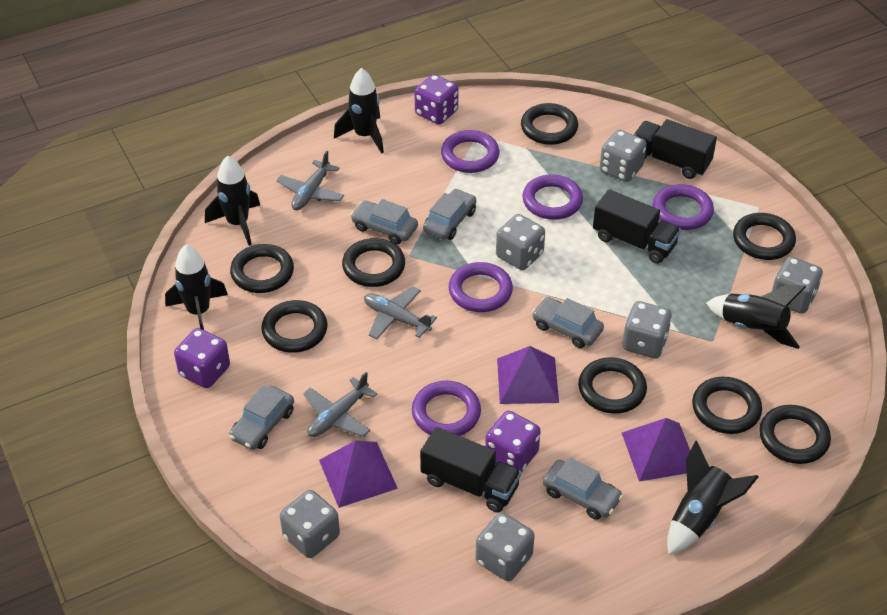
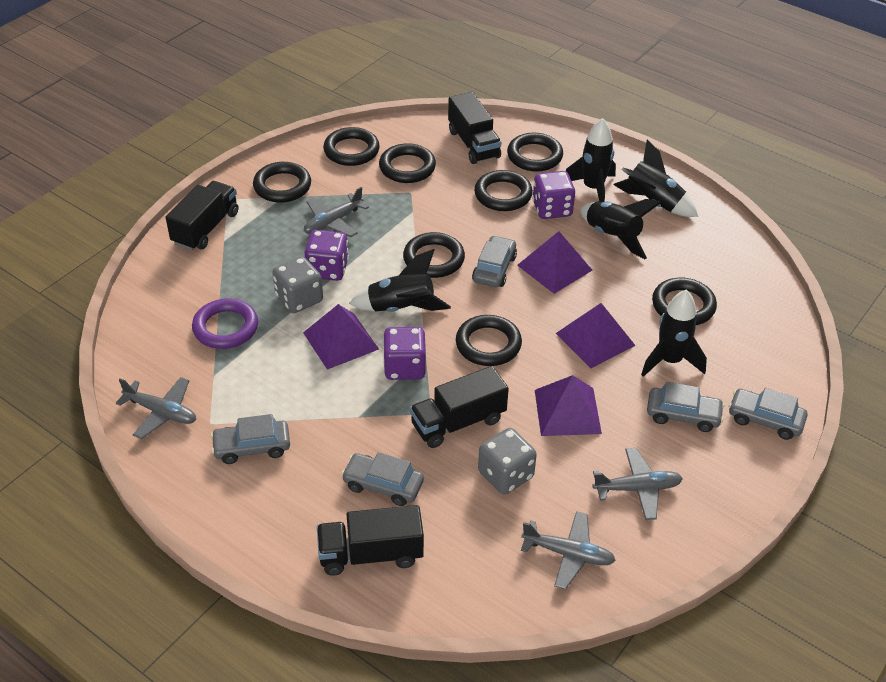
black truck: 3 -> 4
grey dice: 6 -> 2
grey plane: 3 -> 4
purple pyramid: 3 -> 4
purple ring: 5 -> 1

